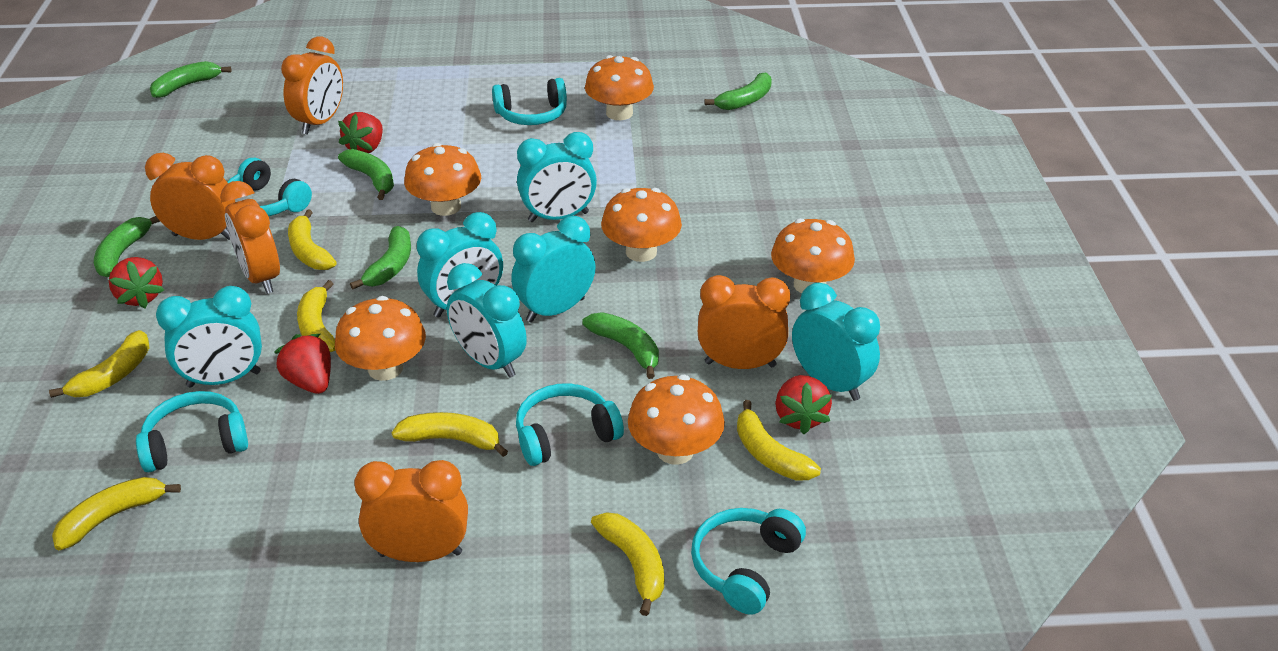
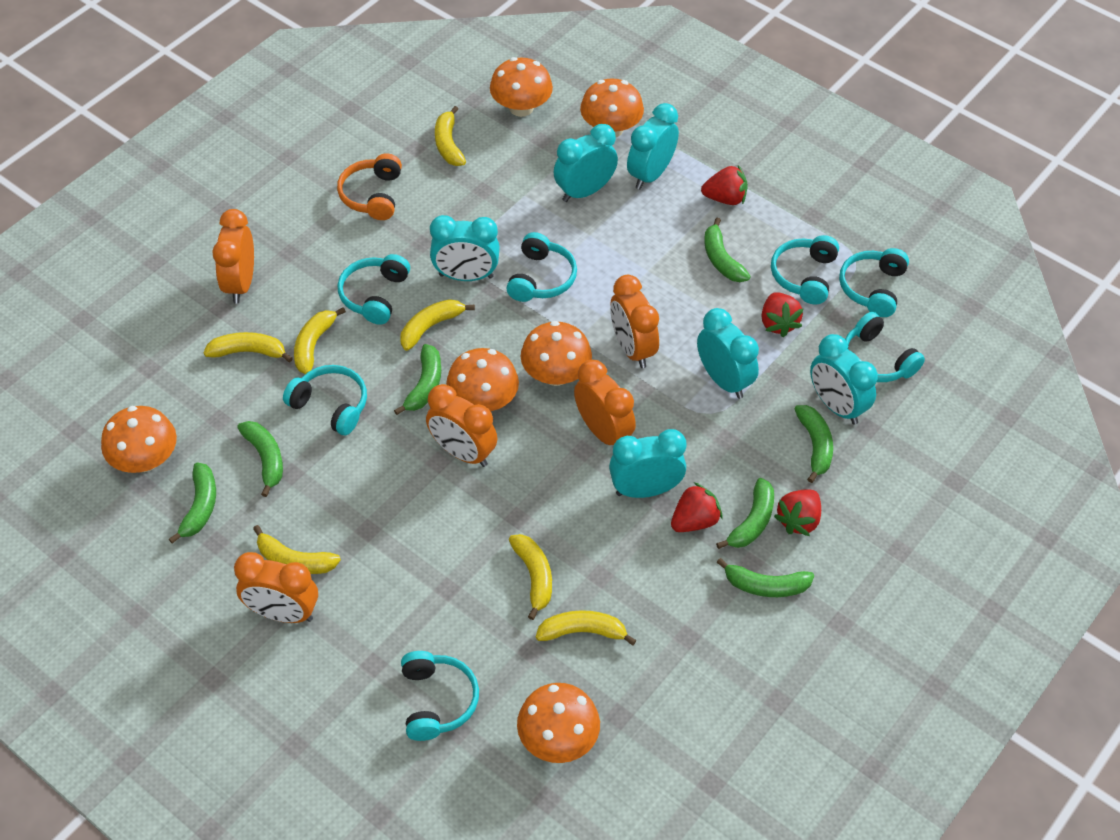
green banana: 6 -> 7
orange headphones: 0 -> 1
turquoise headphones: 5 -> 7

